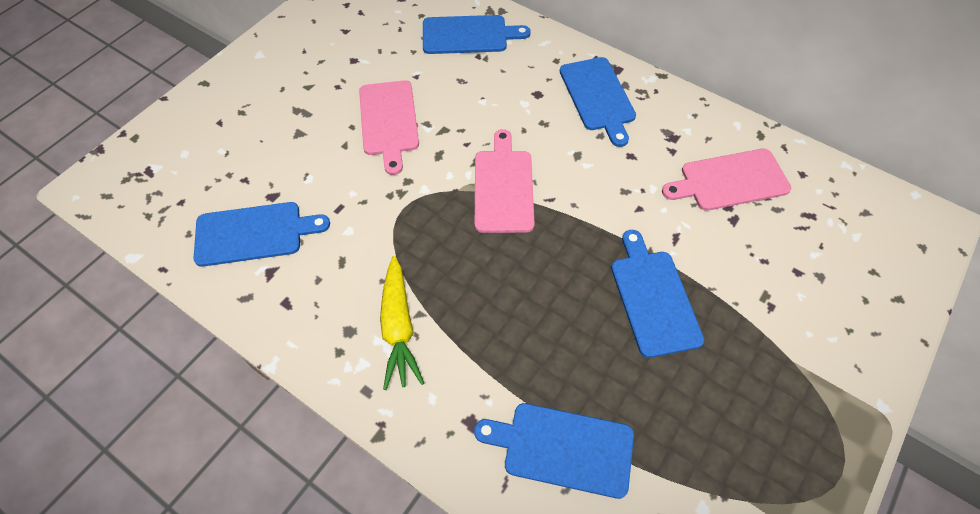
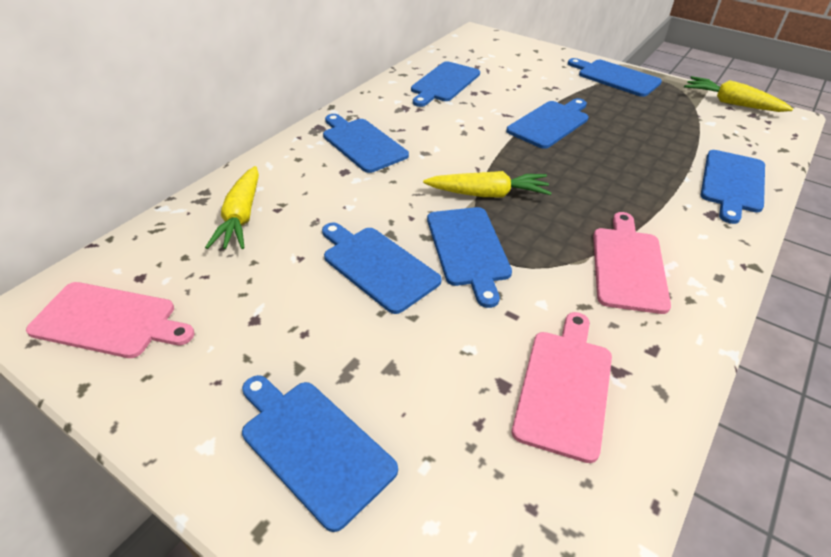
blue cutting board: 5 -> 8
yellow carrot: 1 -> 3

